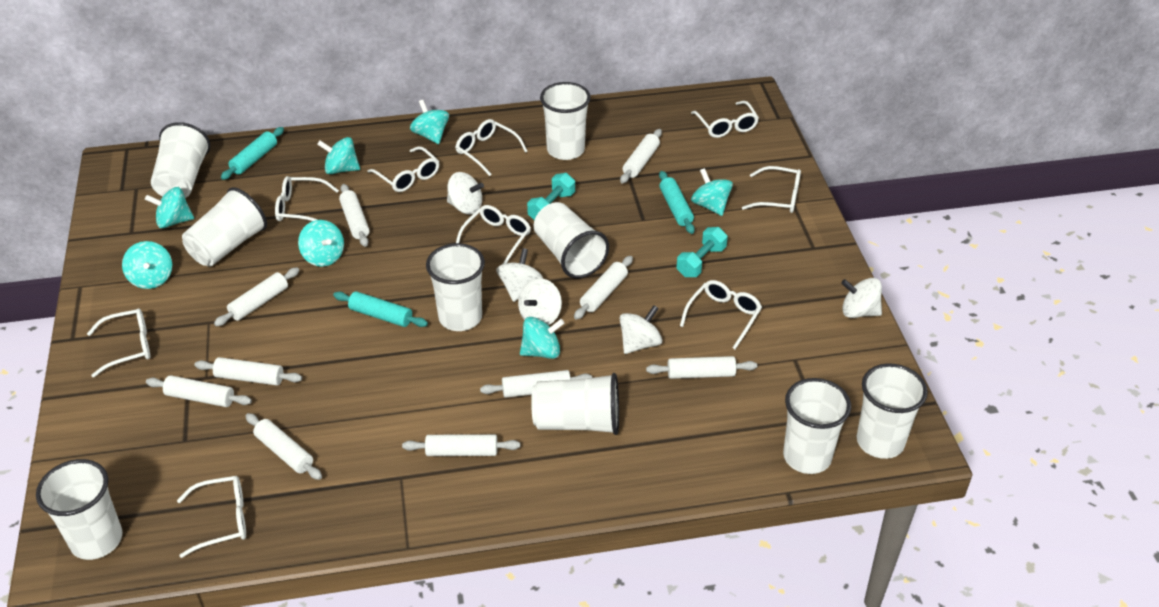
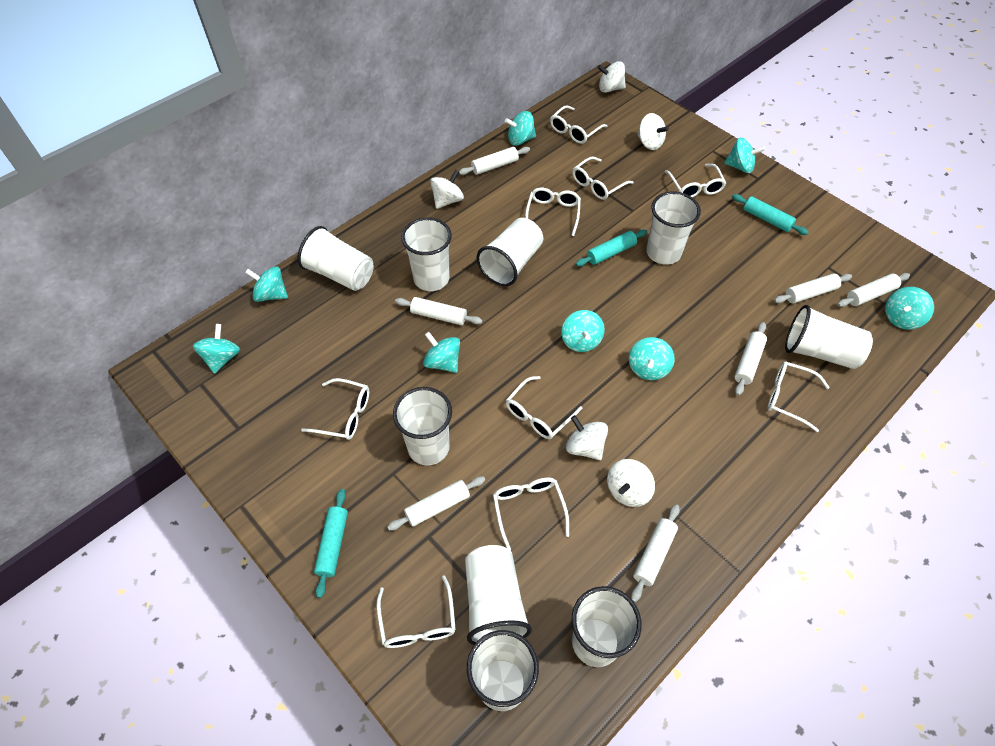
turquoise dumbbell: 2 -> 0
turquoise spinning top: 7 -> 8
white rolling pin: 10 -> 7

